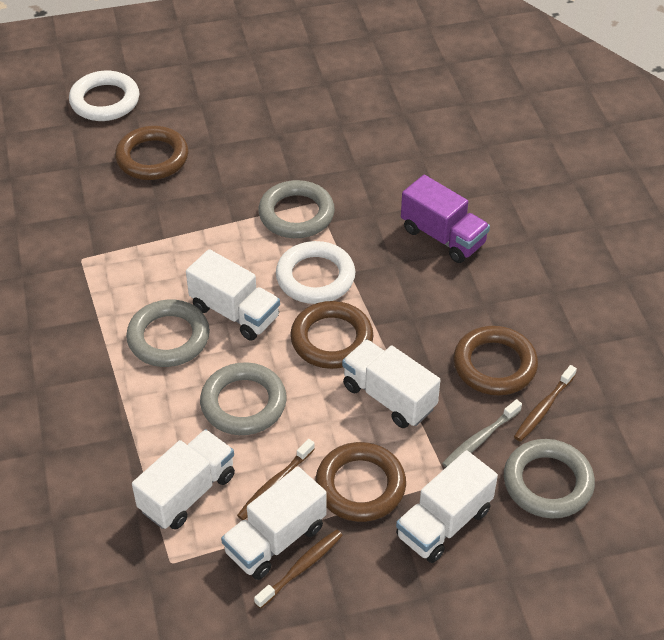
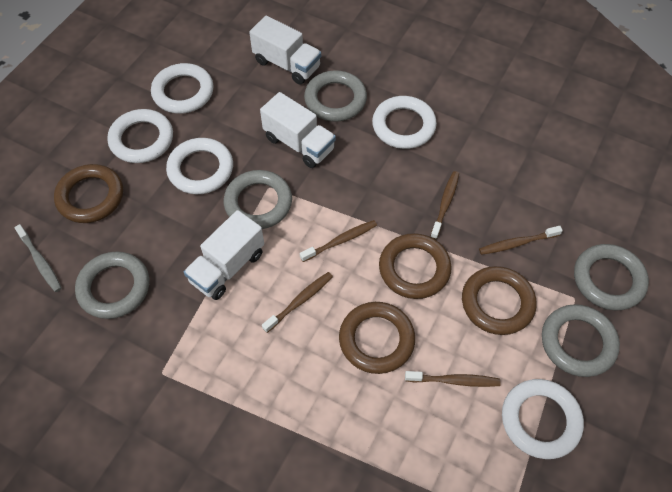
brown toothbrush: 3 -> 5
grey ring: 4 -> 5
purple truck: 1 -> 0
white ring: 2 -> 5
white truck: 5 -> 3

